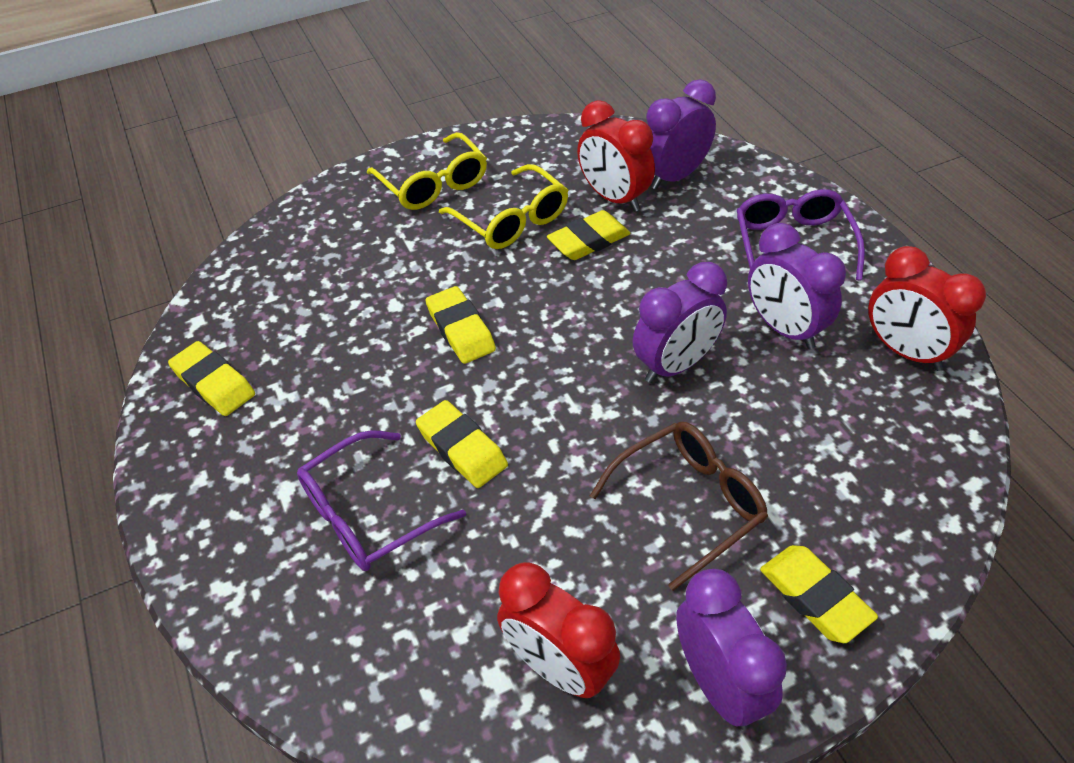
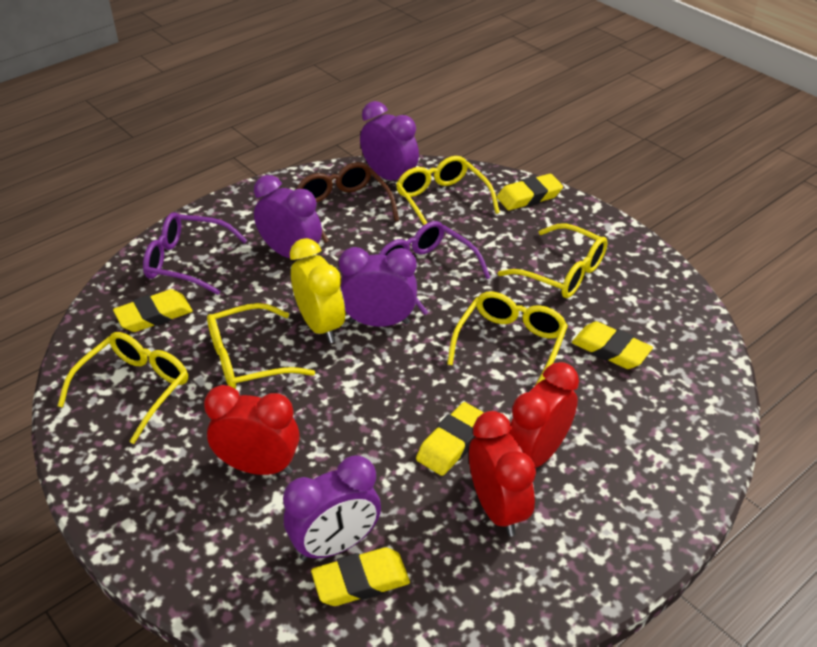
yellow clock: 0 -> 1
yellow glasses: 2 -> 5

